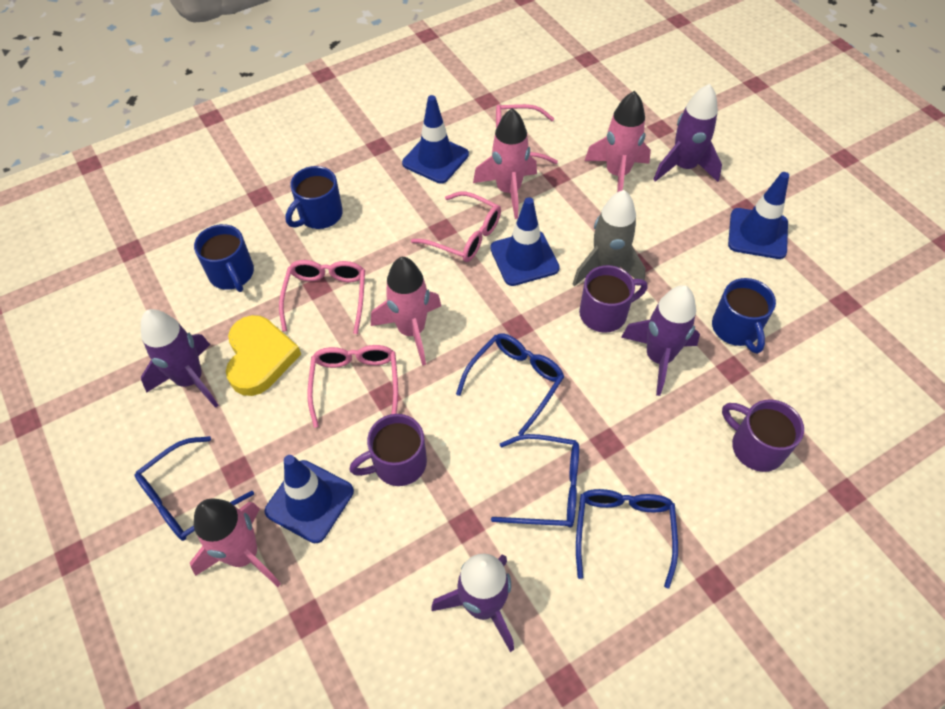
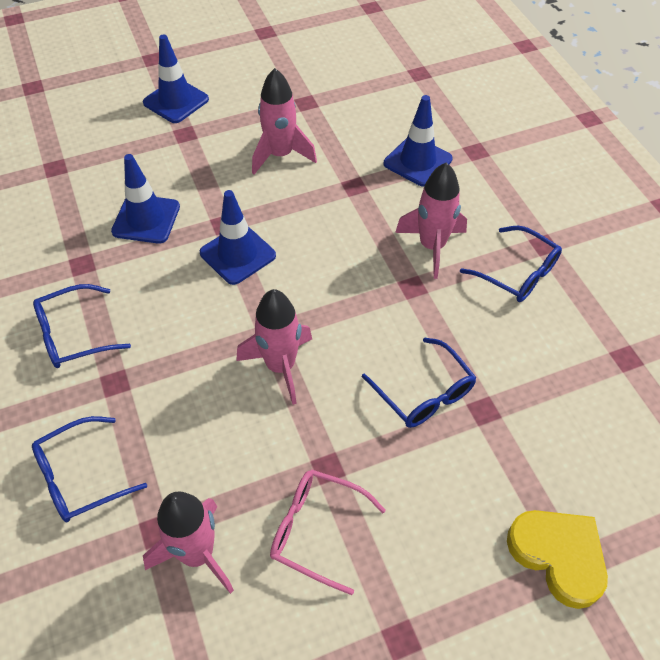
blue mug: 3 -> 0
grey rocket: 1 -> 0
pink glasses: 4 -> 1
purple mug: 3 -> 0
purple rocket: 4 -> 0

